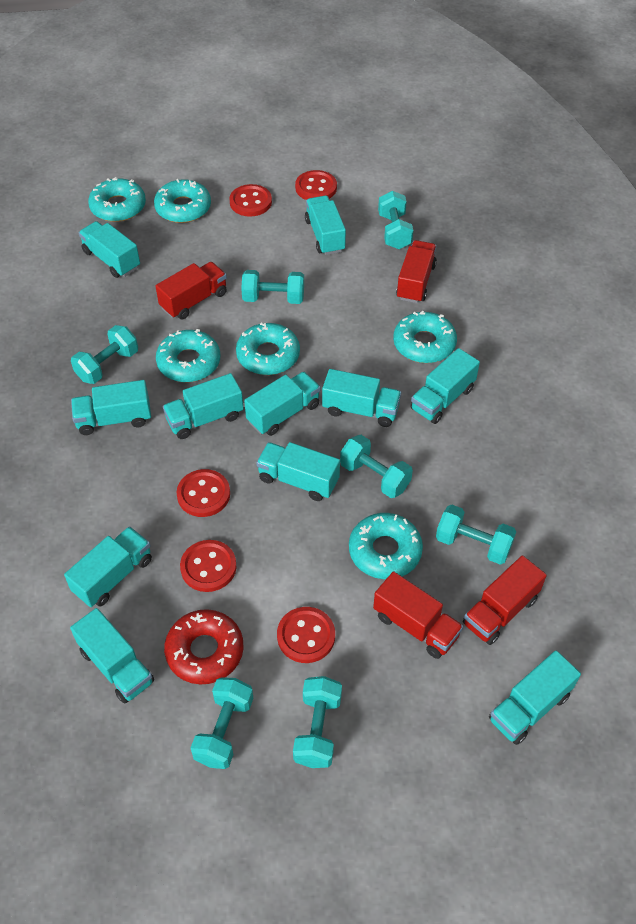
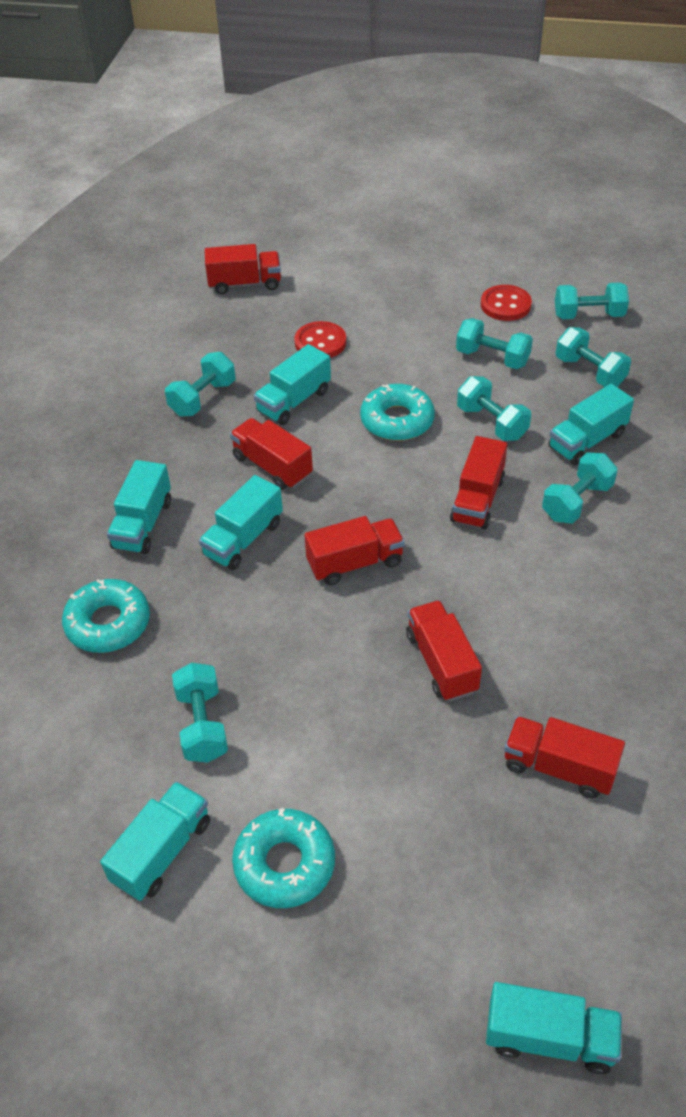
red button: 5 -> 2
red donut: 1 -> 0
red truck: 4 -> 6
turquoise donut: 6 -> 3
turquoise truck: 11 -> 6

